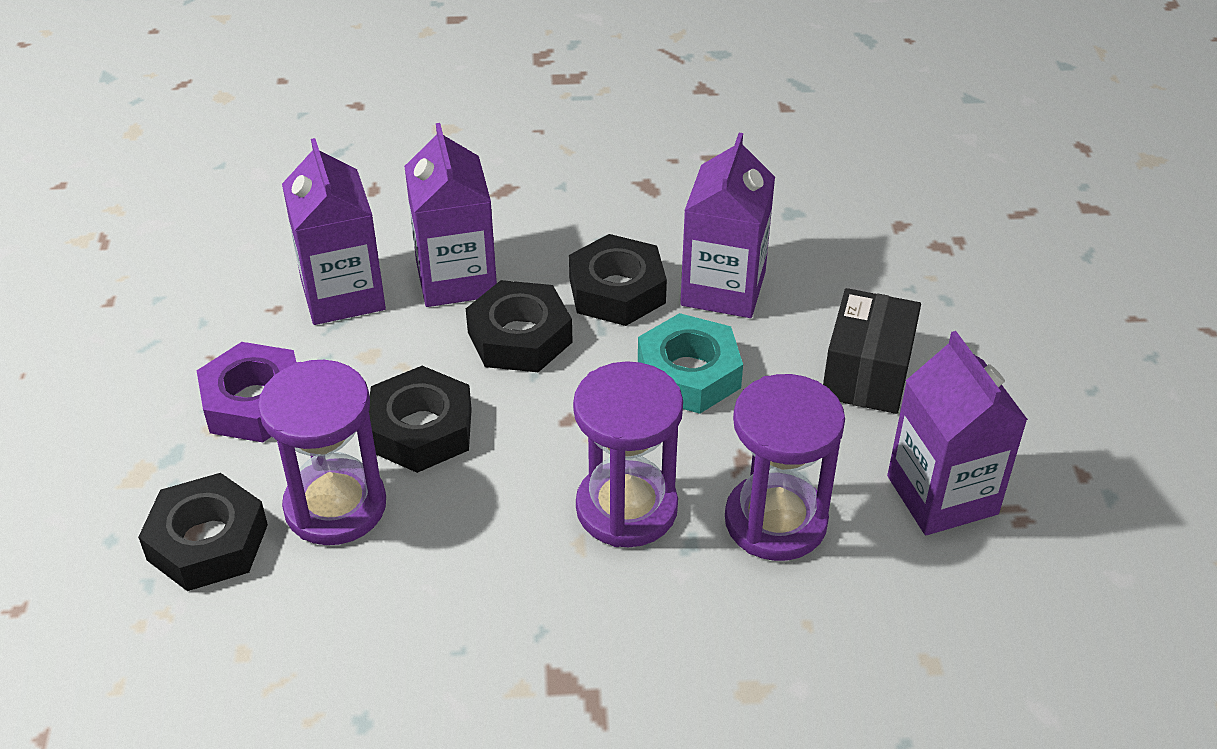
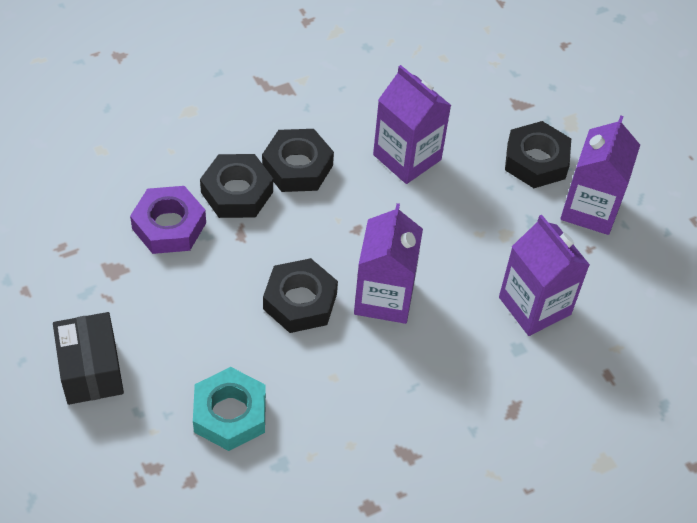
purple hourglass: 3 -> 0

